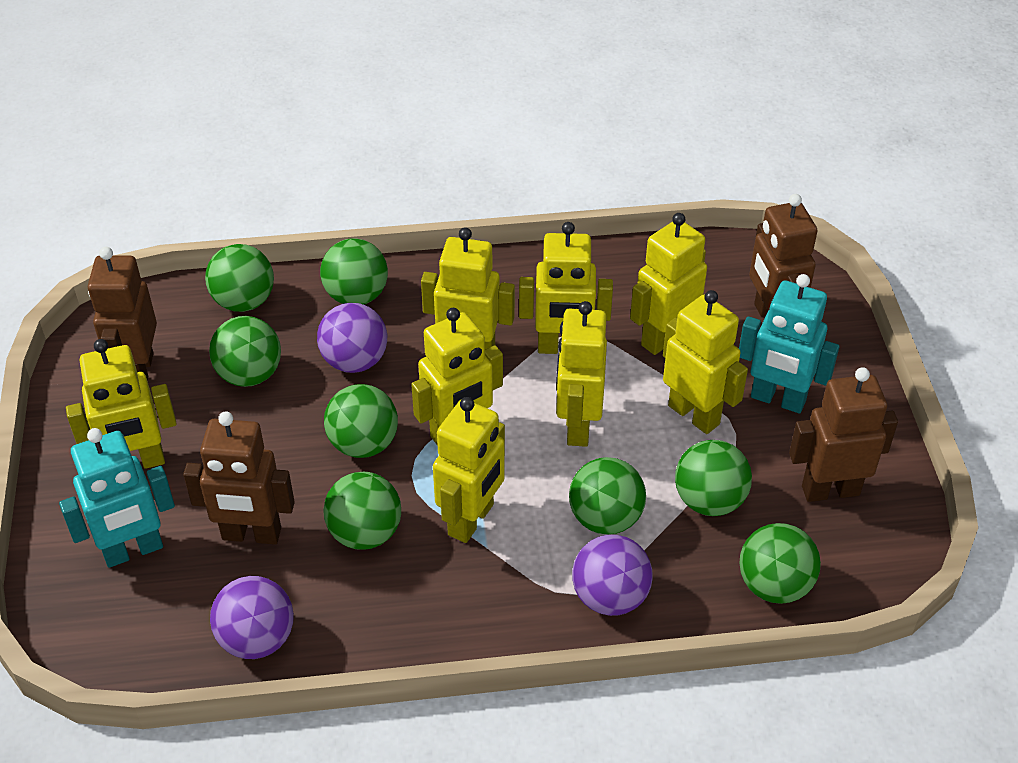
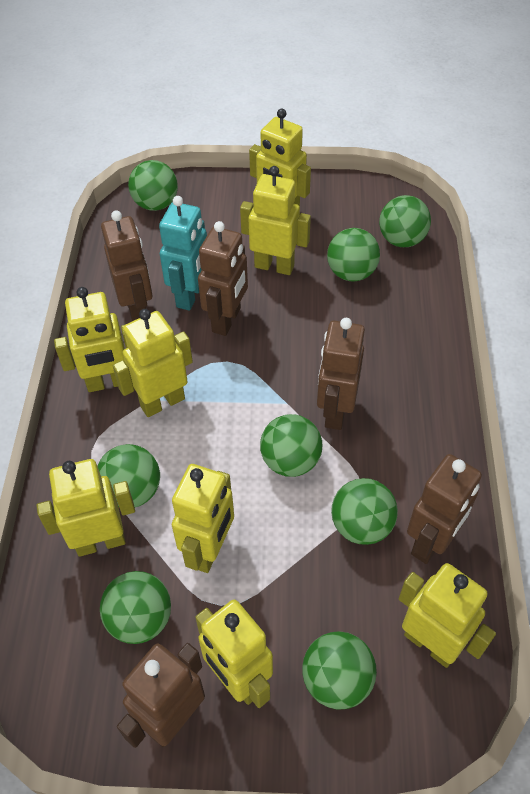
brown robot: 4 -> 5
purple ball: 3 -> 0
turquoise robot: 2 -> 1

